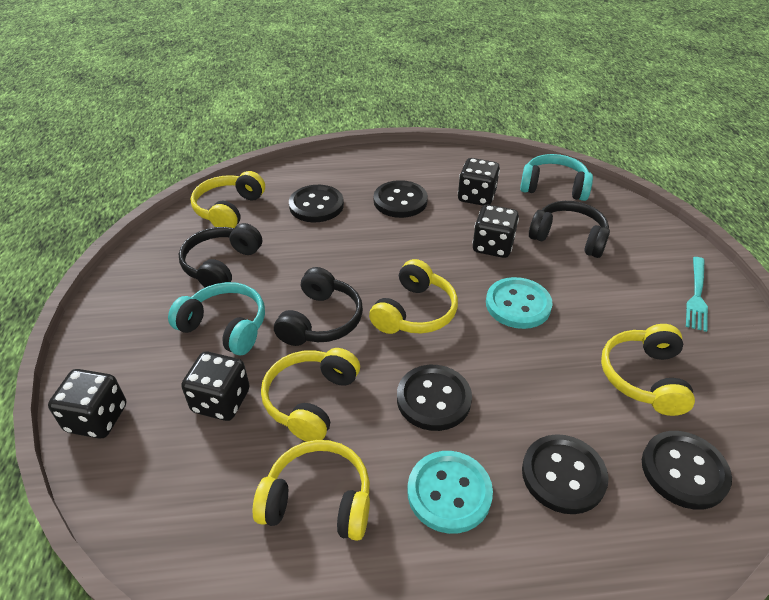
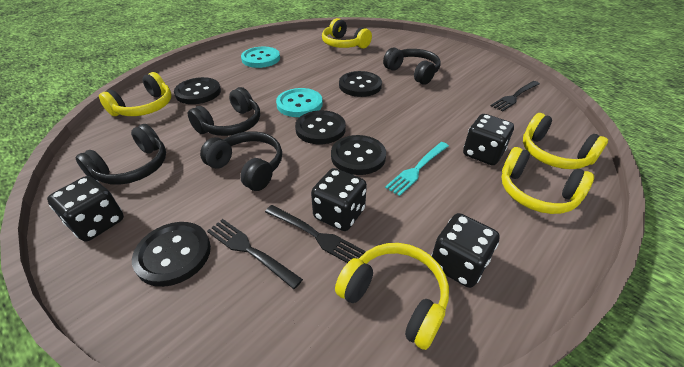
black fork: 0 -> 3
black headphones: 3 -> 4
turquoise headphones: 2 -> 0

